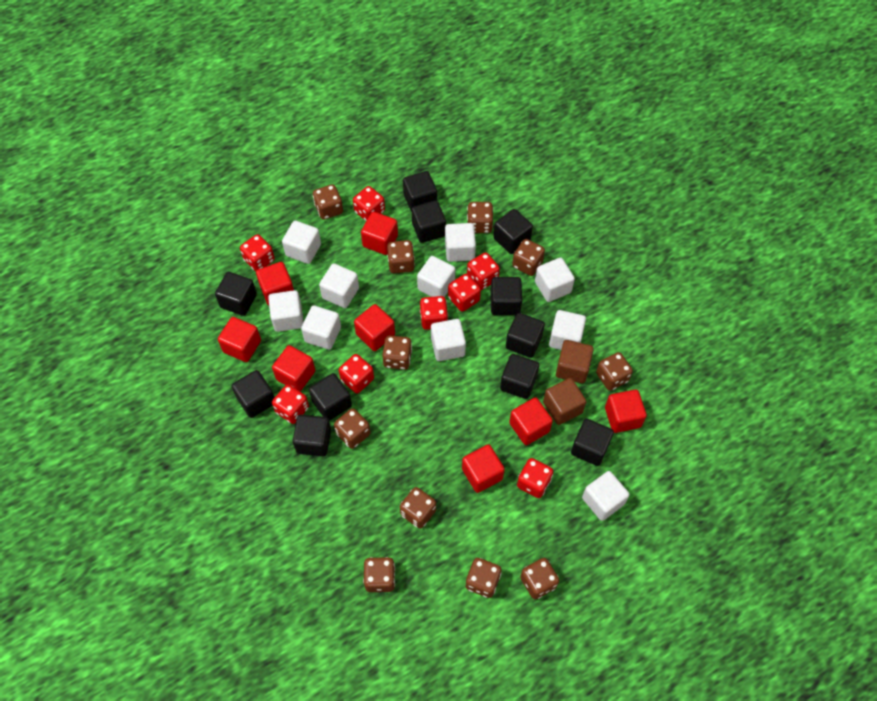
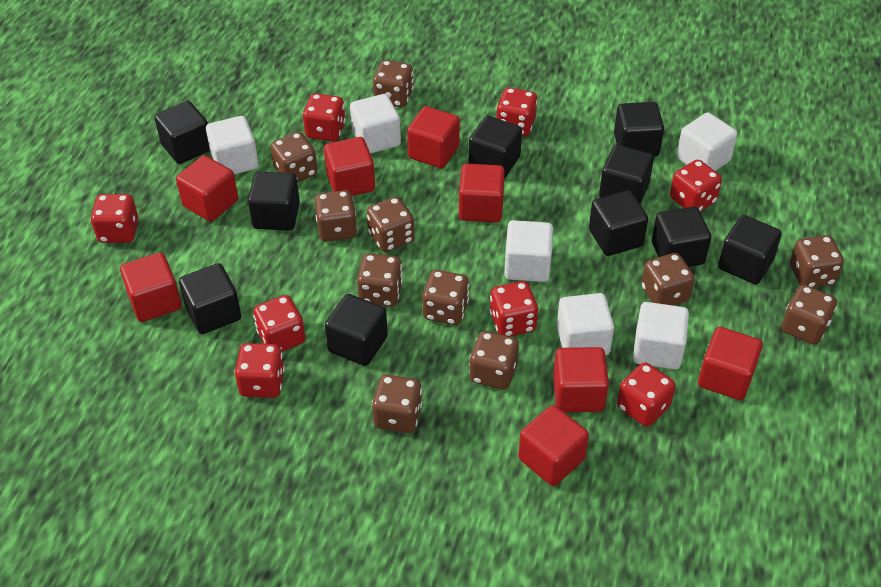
black cube: 11 -> 10
brown cube: 2 -> 0
white cube: 10 -> 6

